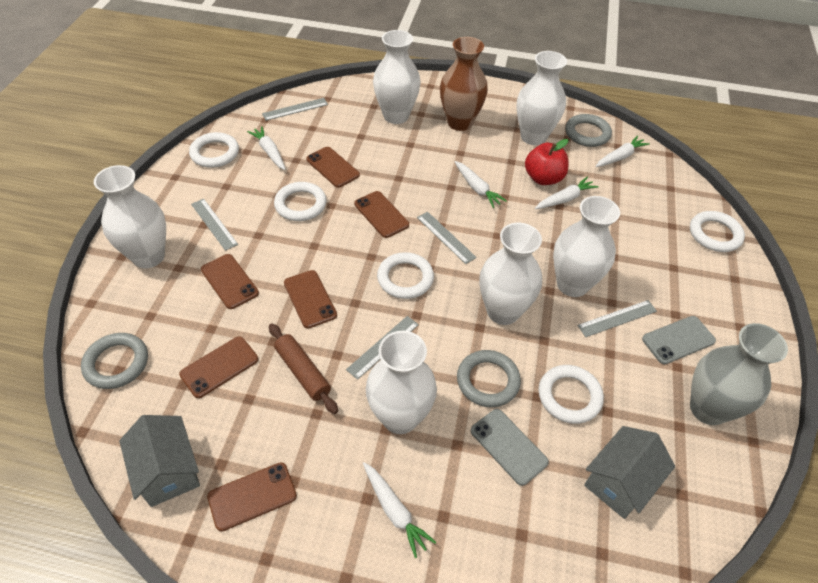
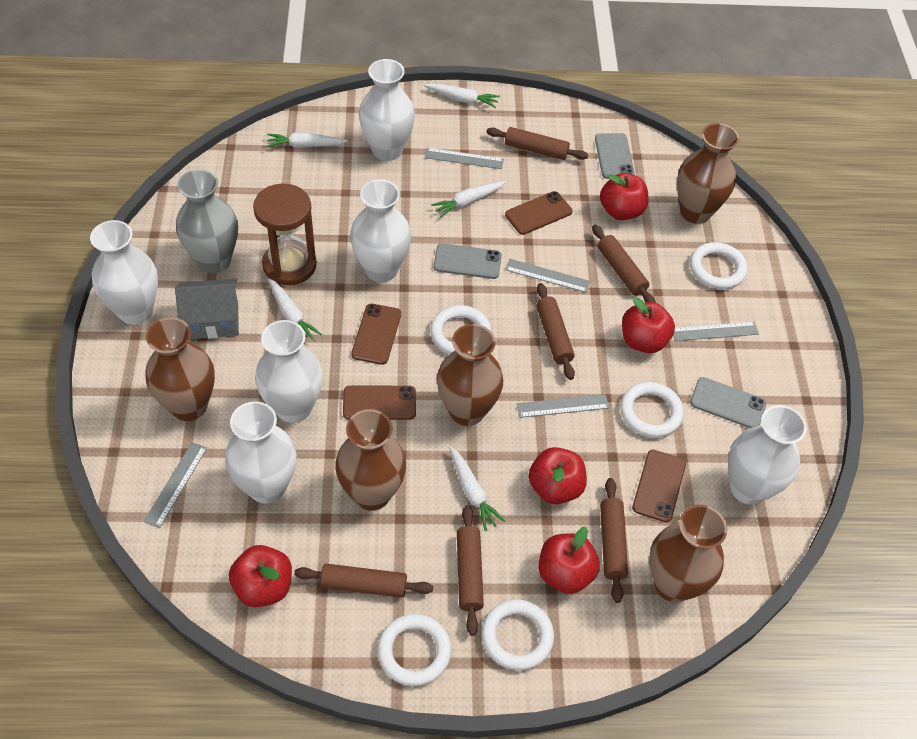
brown hourglass: 0 -> 1
brown phone: 6 -> 4
brown rolling pin: 1 -> 6
brown vase: 1 -> 5
grey house: 2 -> 1
grey phone: 2 -> 3
grey ring: 3 -> 0
red apple: 1 -> 5

